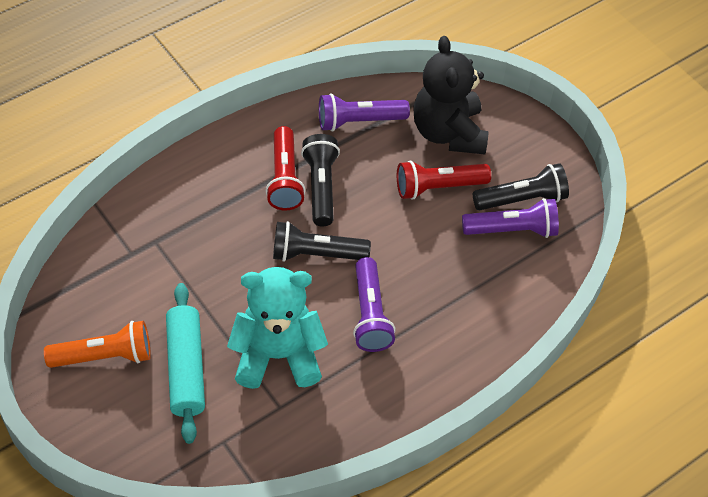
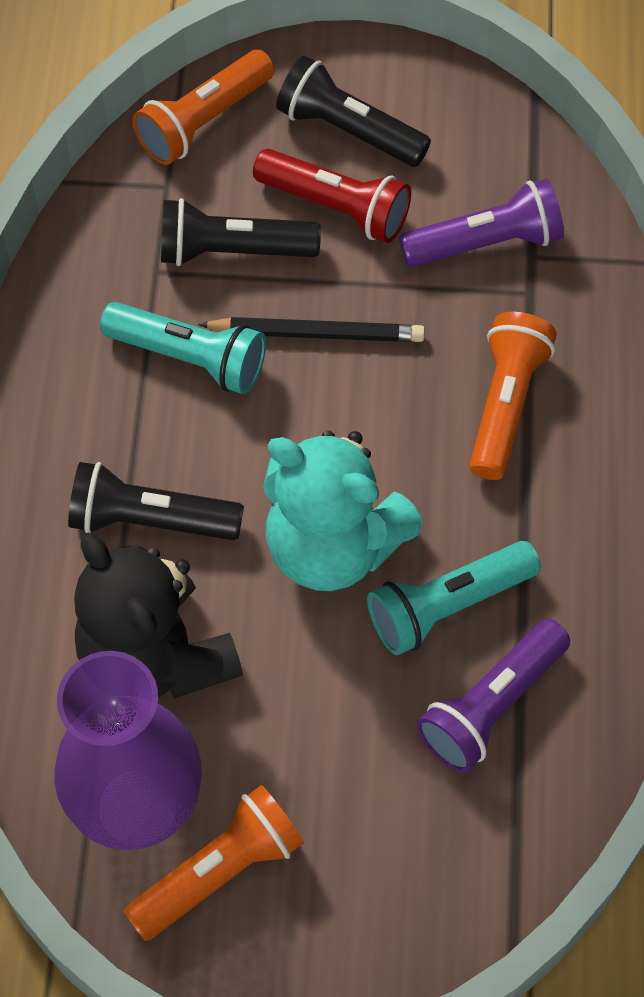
black pencil: 0 -> 1
orange flashlight: 1 -> 3
purple flashlight: 3 -> 2
purple vase: 0 -> 1
red flashlight: 2 -> 1
turquoise flashlight: 0 -> 2
turquoise rolling pin: 1 -> 0

